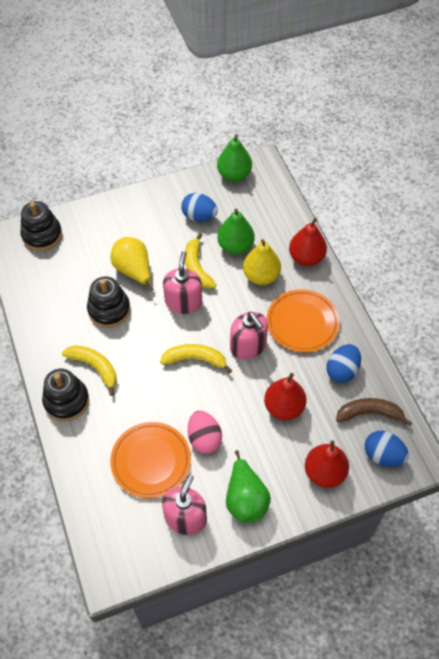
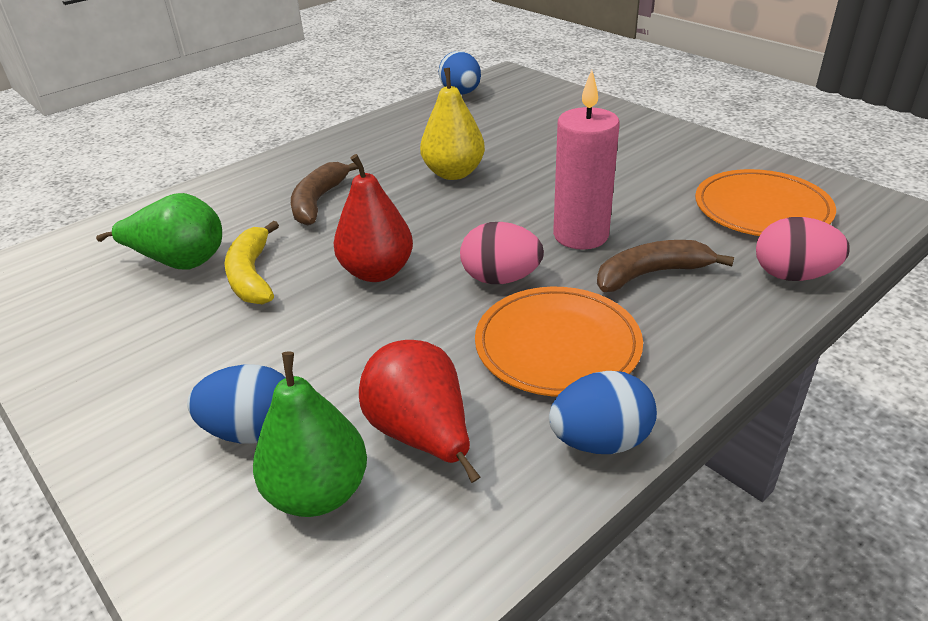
black stacking toy: 3 -> 0
brown banana: 1 -> 2
green pear: 3 -> 2
pink candle: 0 -> 1
pink egg: 1 -> 2
pink soap dispenser: 3 -> 0
red pear: 3 -> 2
yellow banana: 3 -> 1
yellow pear: 2 -> 1

